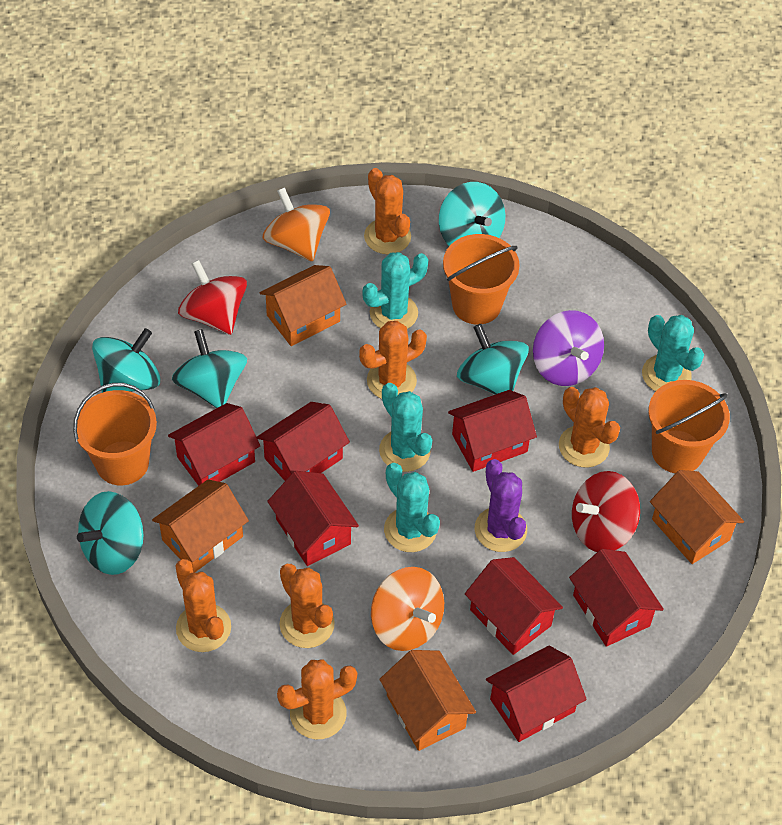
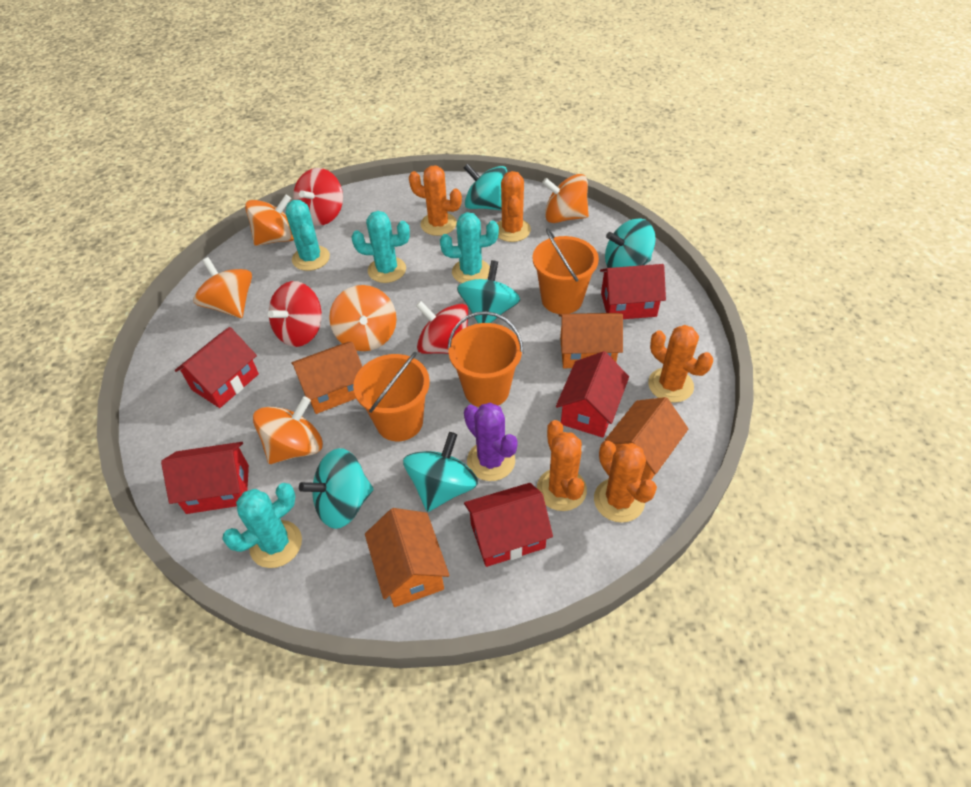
orange cactus: 6 -> 5
orange spinning top: 2 -> 5
purple spinning top: 1 -> 0
red house: 7 -> 5
red spinning top: 2 -> 3

